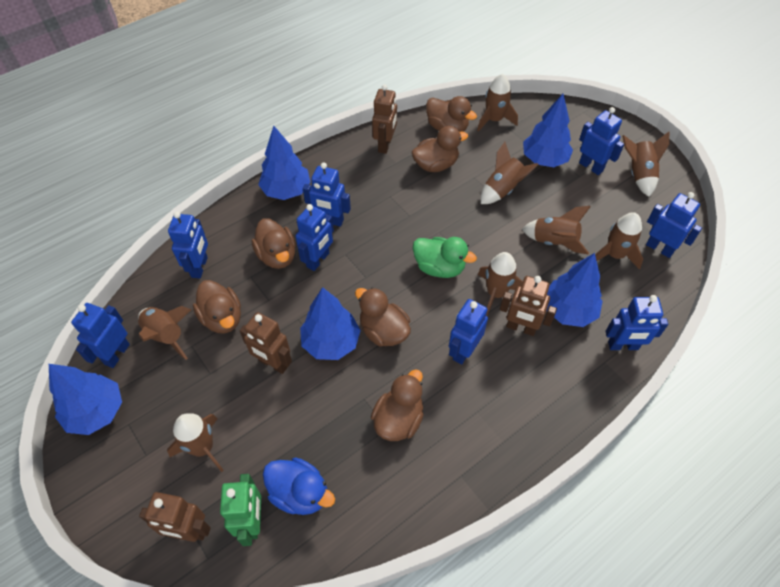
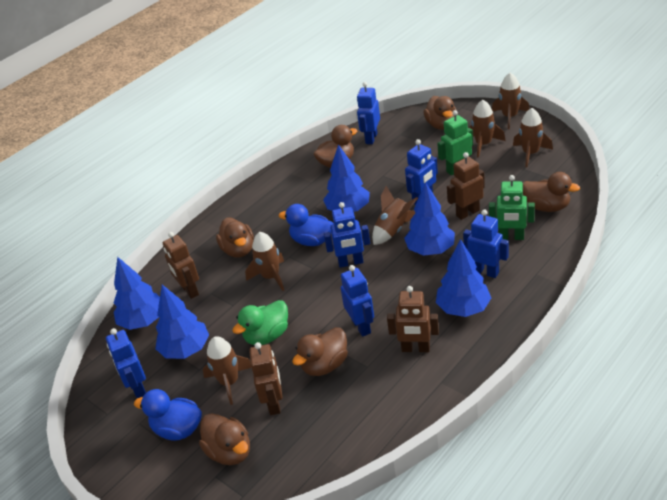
blue duck: 1 -> 2
blue robot: 8 -> 6
brown rocket: 8 -> 6
green robot: 1 -> 2

